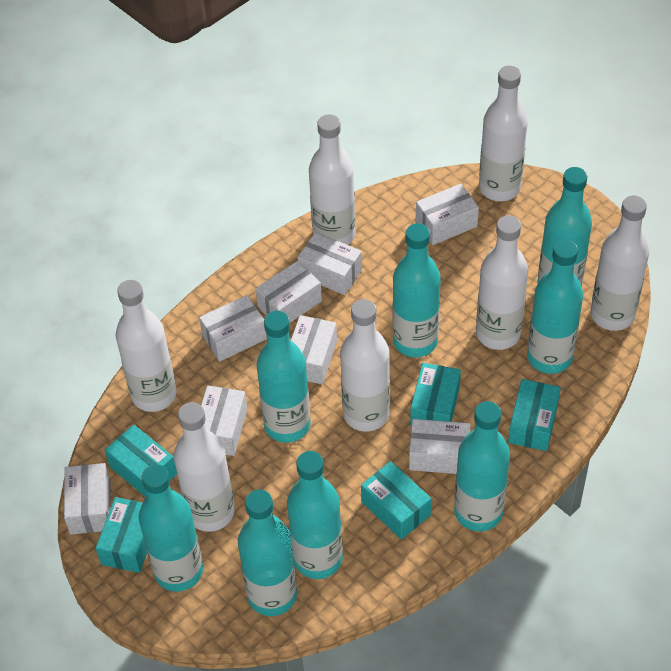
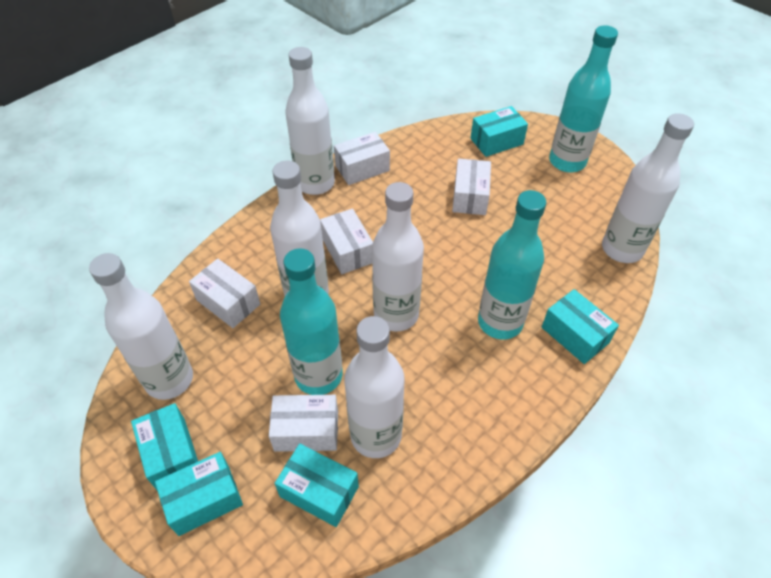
turquoise bottle: 8 -> 3
white bottle: 7 -> 6
white box: 8 -> 5

